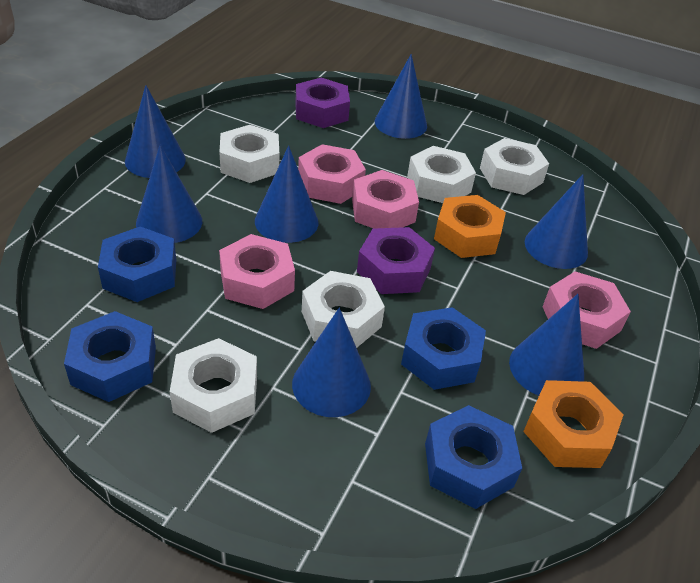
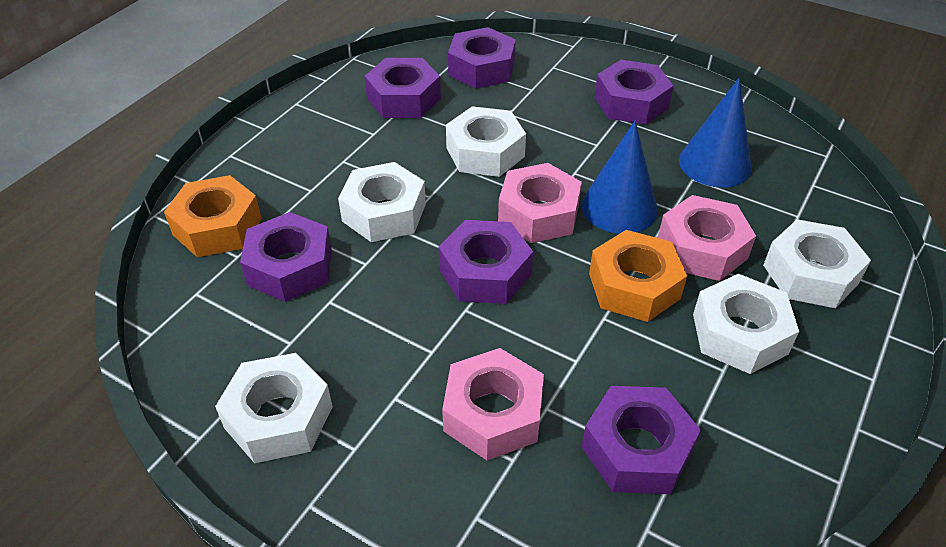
blue cone: 7 -> 2
blue nut: 4 -> 0
pink nut: 4 -> 3
purple nut: 2 -> 6

